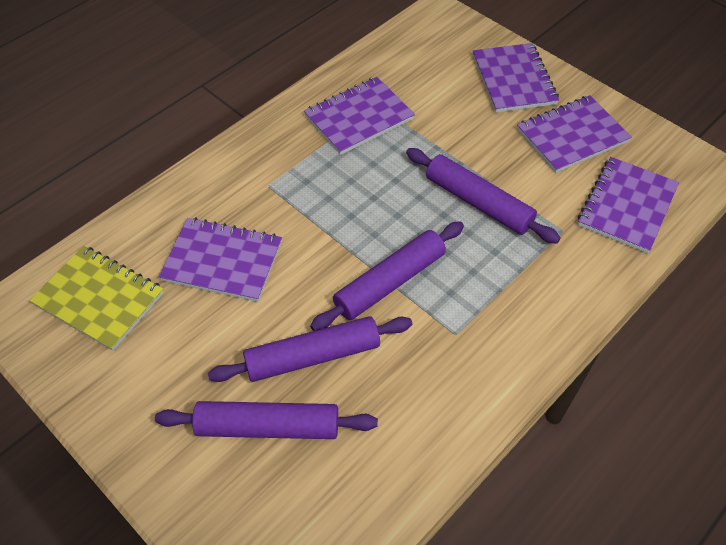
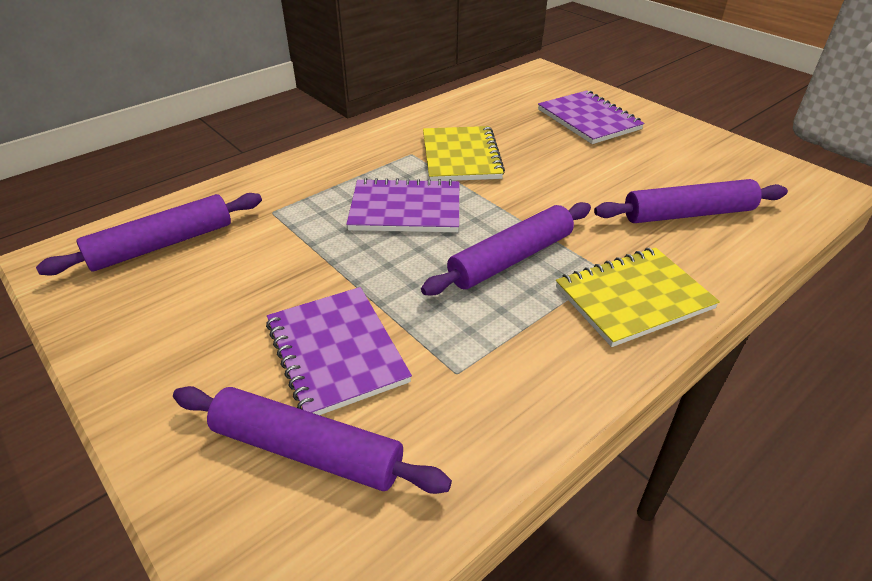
purple notebook: 5 -> 3
yellow notebook: 1 -> 2

